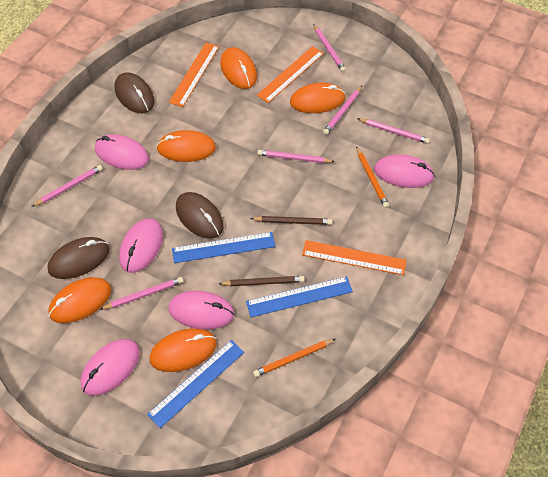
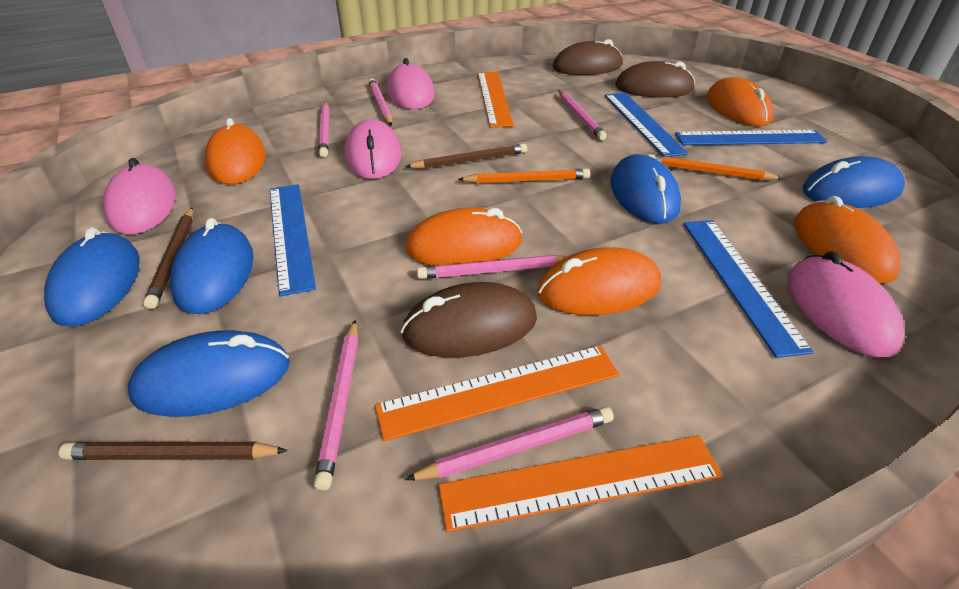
blue mouse: 0 -> 5
blue ruler: 3 -> 4
brown pencil: 2 -> 3
pink mouse: 5 -> 4

